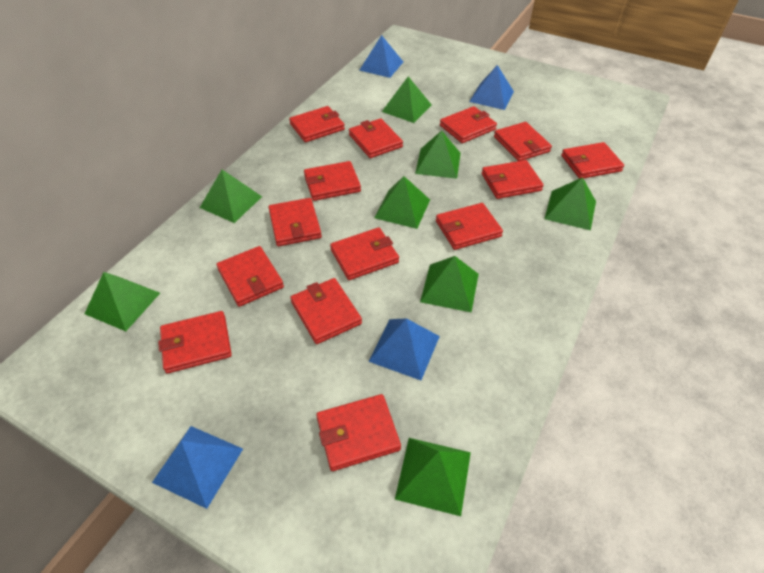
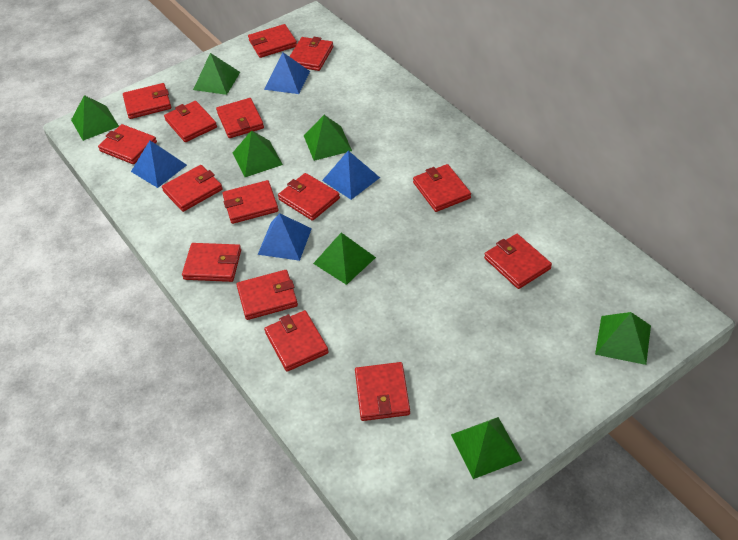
green pyramid: 8 -> 7
red wallet: 14 -> 15

